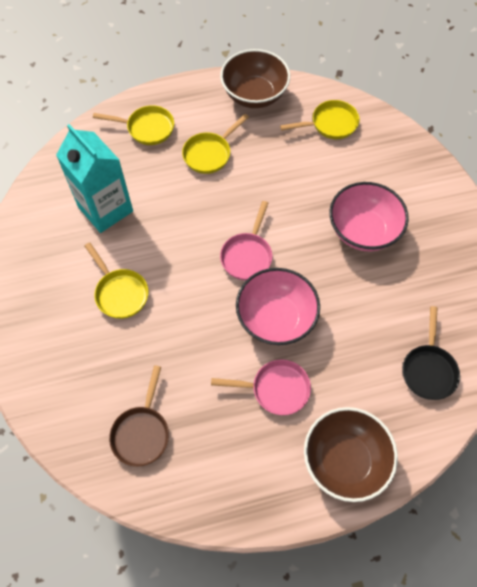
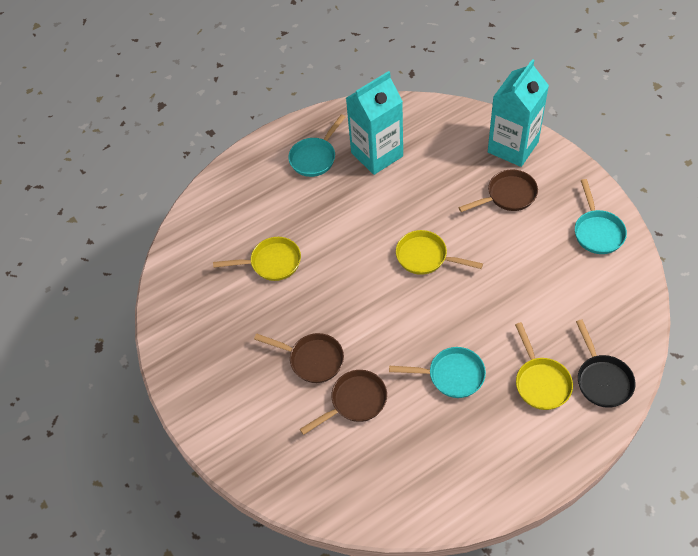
brown bowl: 2 -> 0
brown pan: 1 -> 3
pink bowl: 2 -> 0
pink pan: 2 -> 0
turquoise carton: 1 -> 2
turquoise pan: 0 -> 3
yellow pan: 4 -> 3

